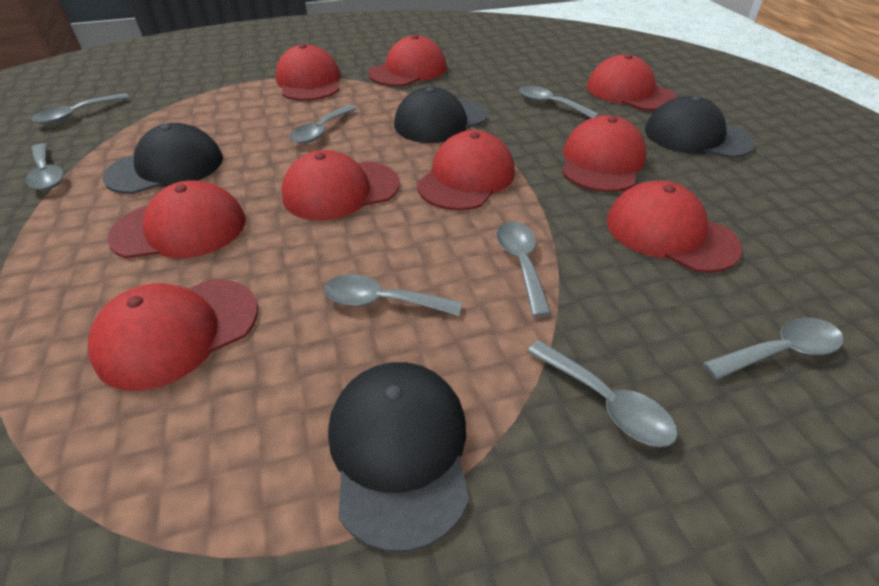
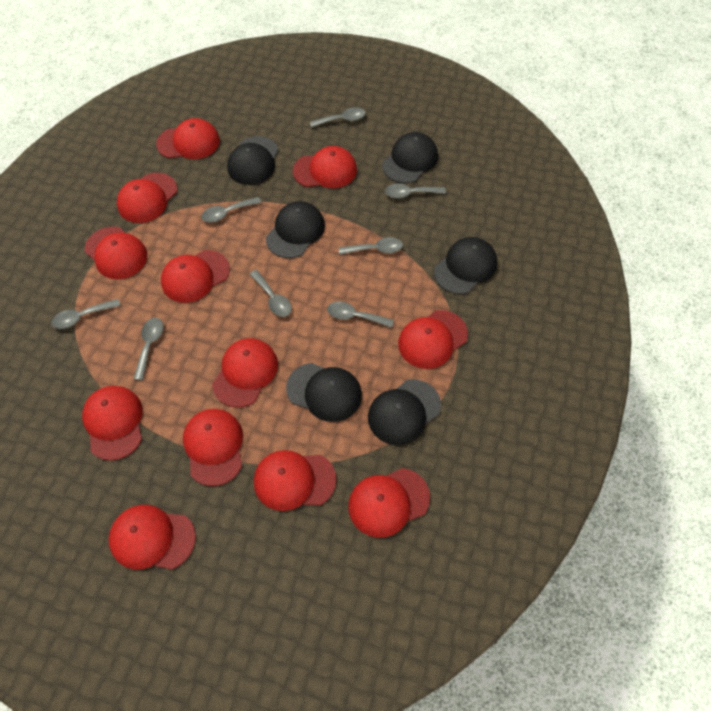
black cap: 4 -> 6
red cap: 9 -> 12

